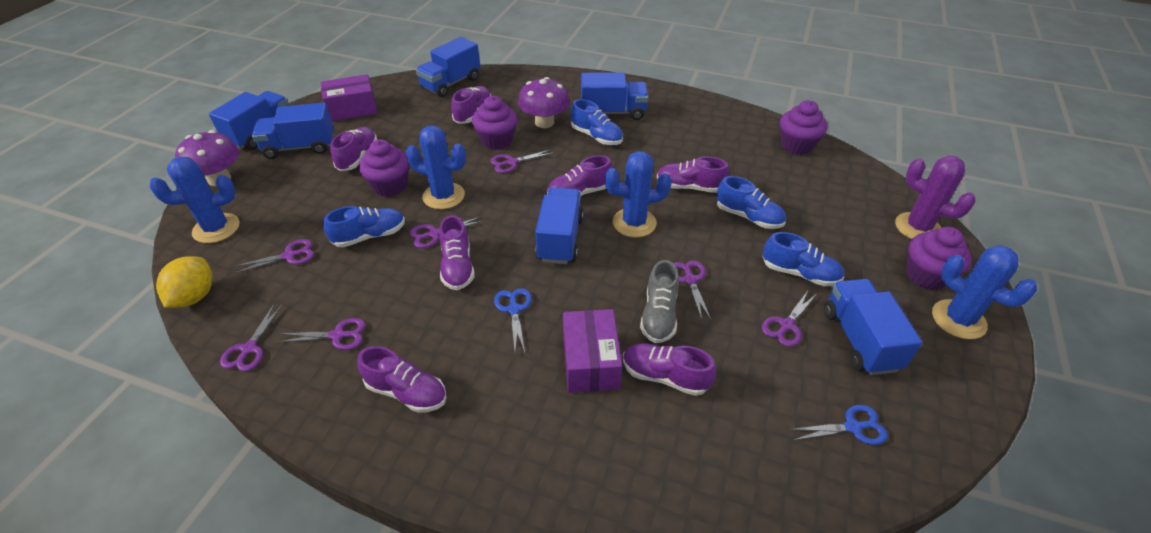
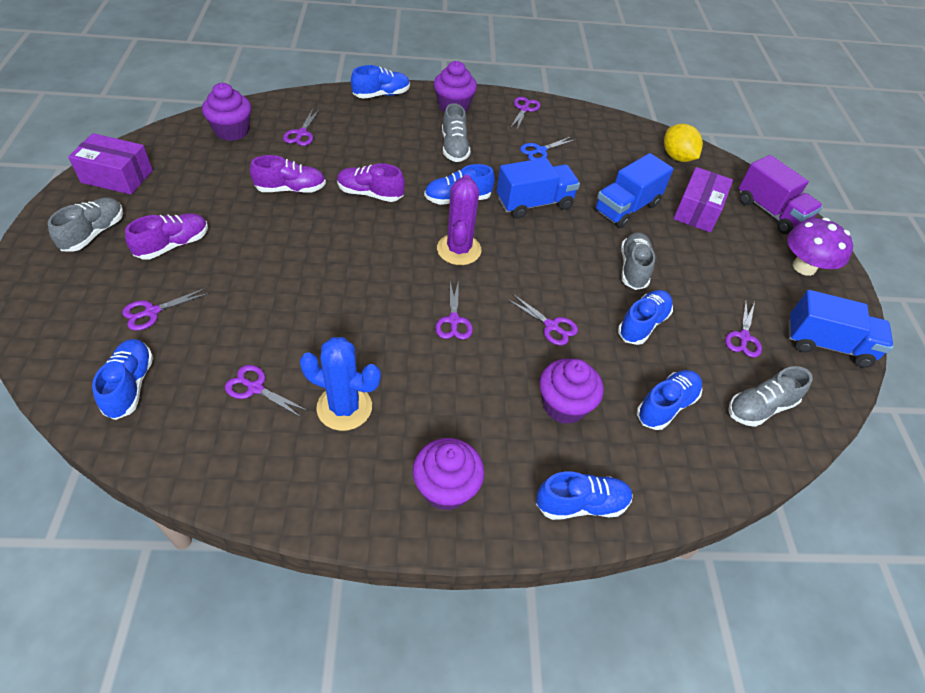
blue cactus: 4 -> 1
blue scissors: 2 -> 1
blue shoe: 4 -> 6
blue truck: 6 -> 3
grey shoe: 1 -> 4
purple mushroom: 2 -> 1
purple shoe: 7 -> 3
purple truck: 0 -> 1

